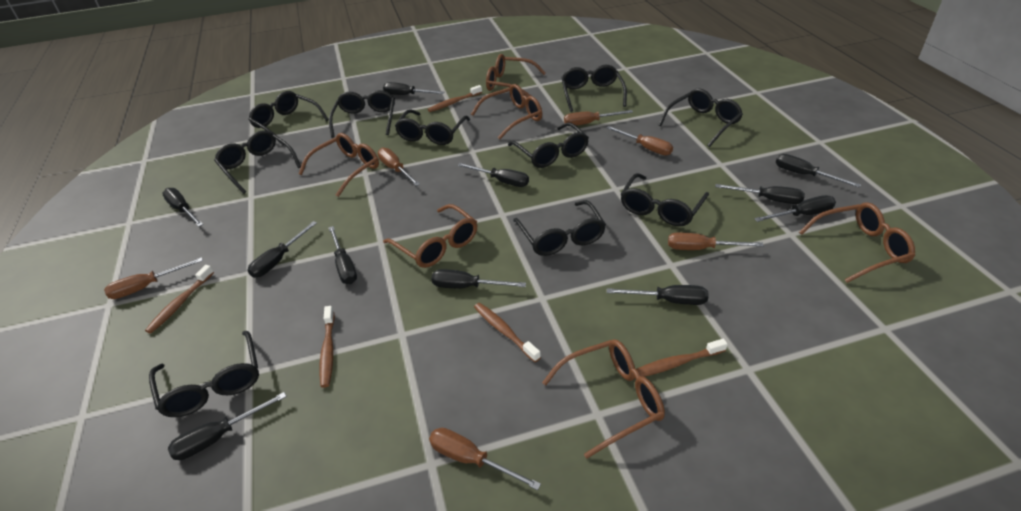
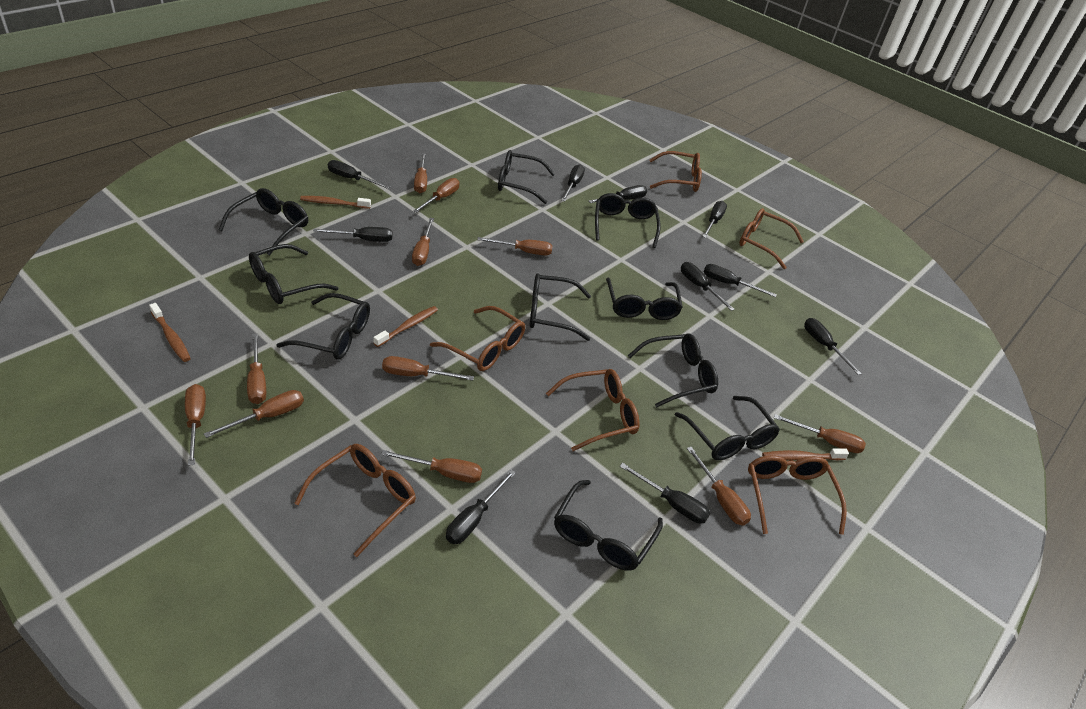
black screwdriver: 11 -> 10
brown screwdriver: 6 -> 11
brown toothbrush: 5 -> 4

